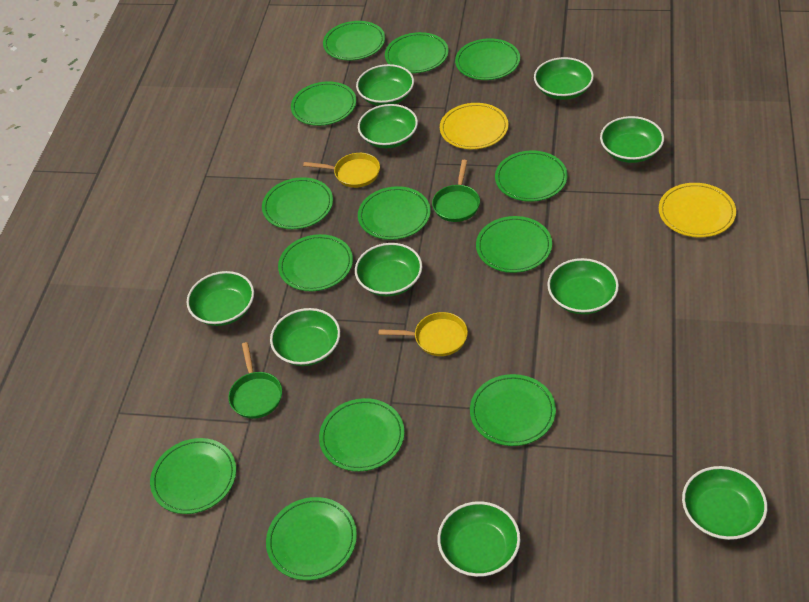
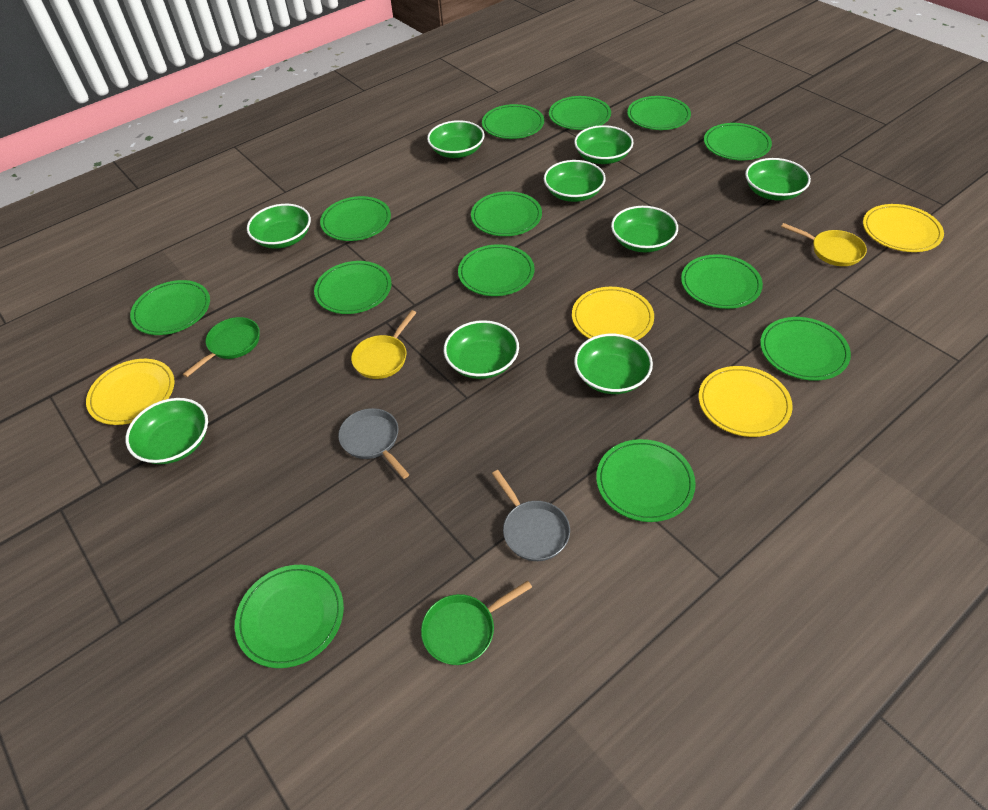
green bowl: 10 -> 9
grey pan: 0 -> 2
yellow plate: 2 -> 4

